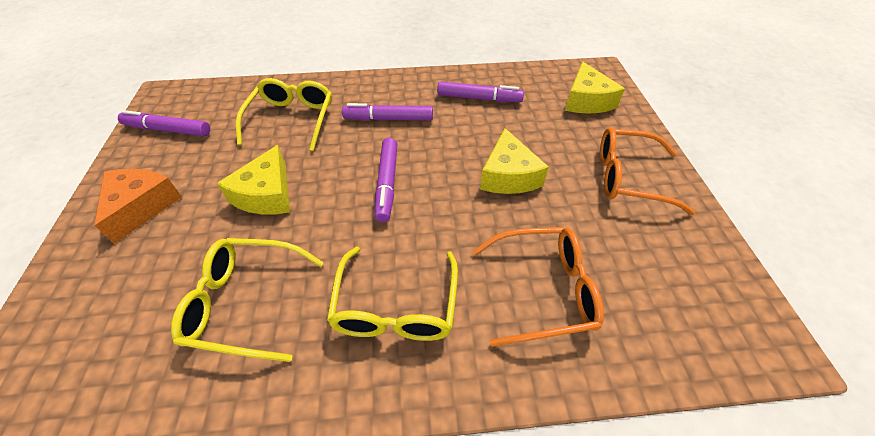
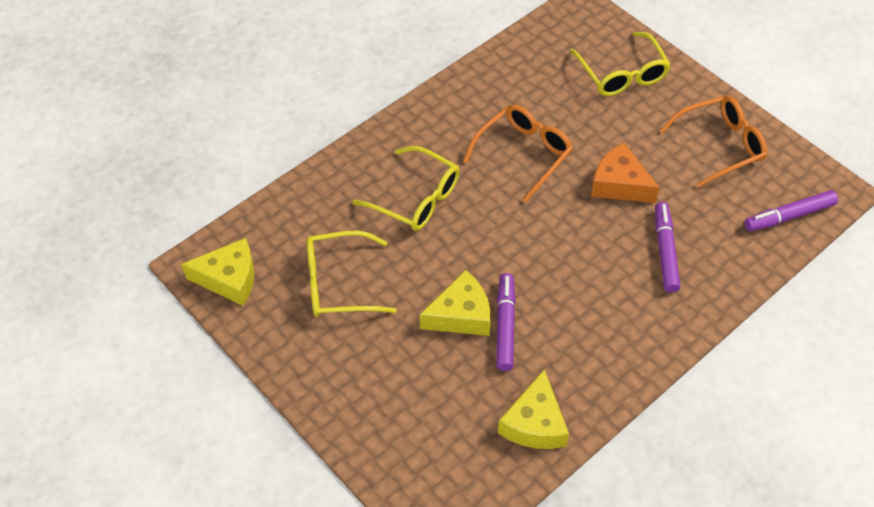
purple marker: 4 -> 3

